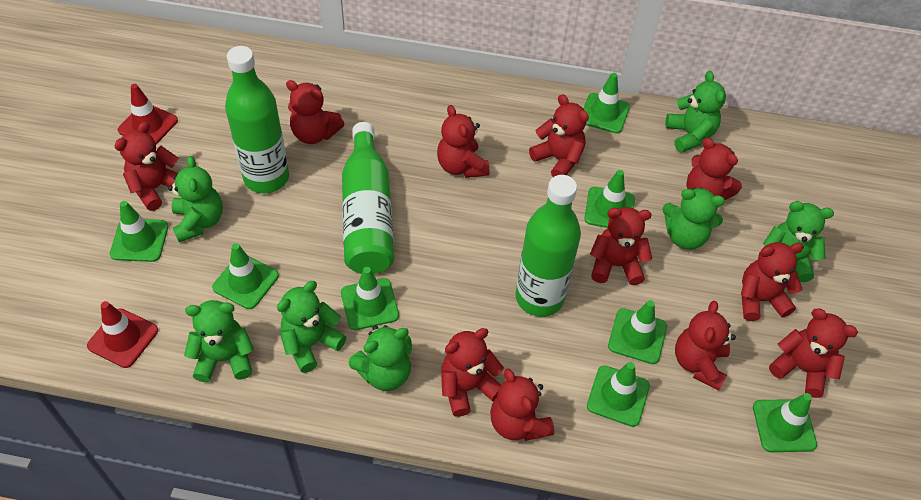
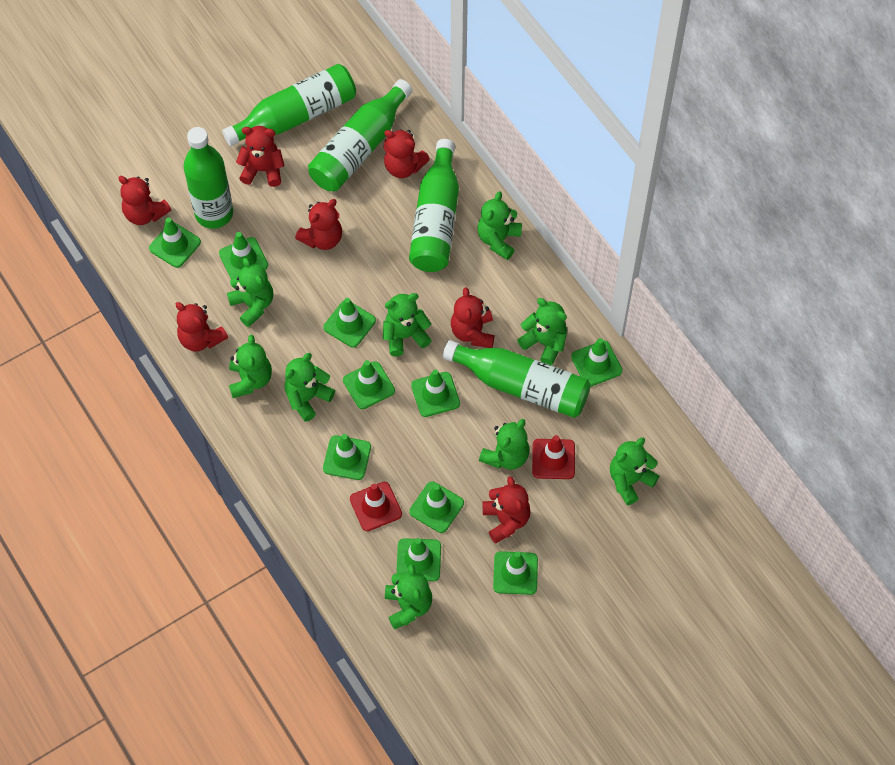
green bottle: 3 -> 5
green teddy bear: 7 -> 9
green traffic cone: 8 -> 10
red teddy bear: 11 -> 7

